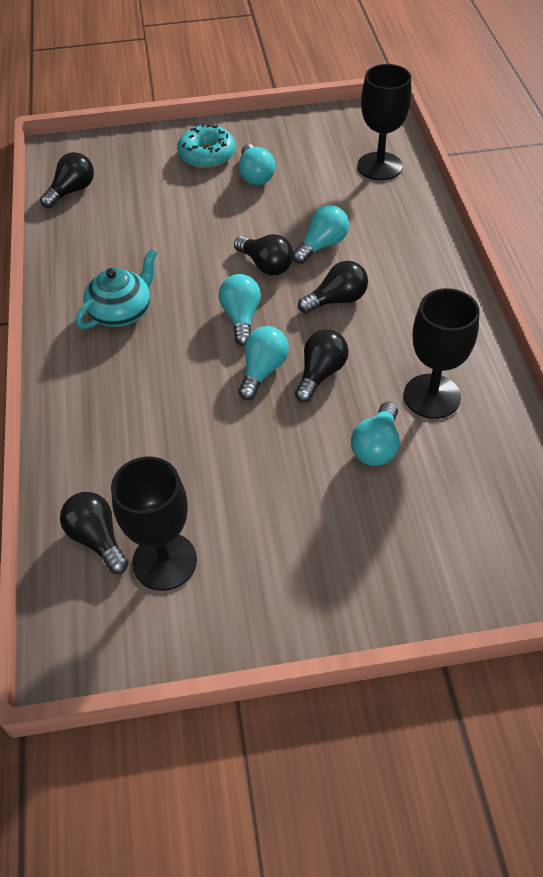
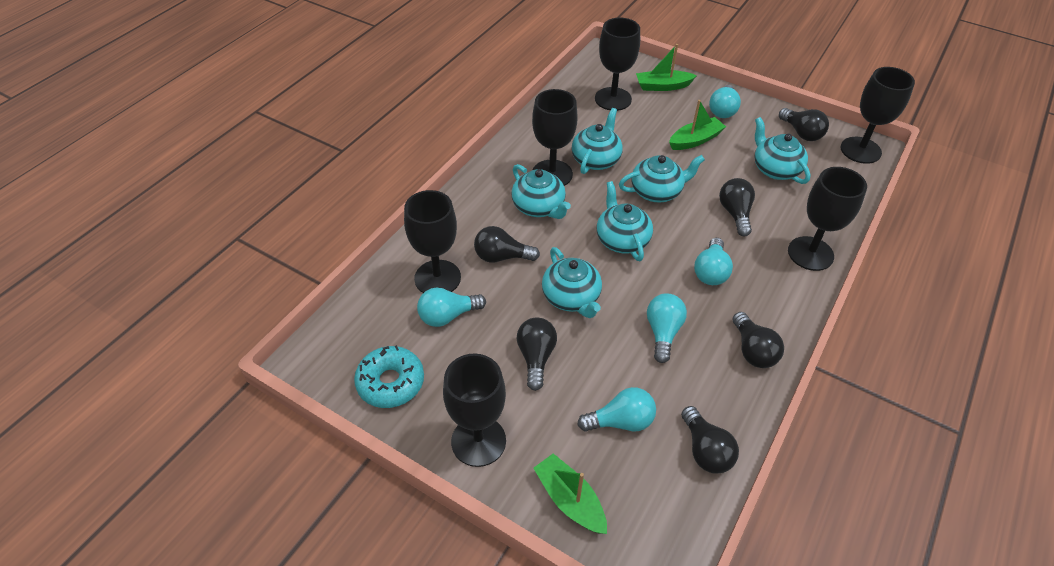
black goblet: 3 -> 6
black light bulb: 5 -> 6
green boat: 0 -> 3
turquoise teapot: 1 -> 6

